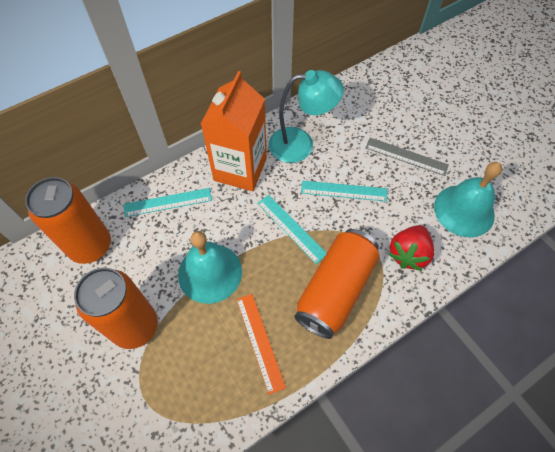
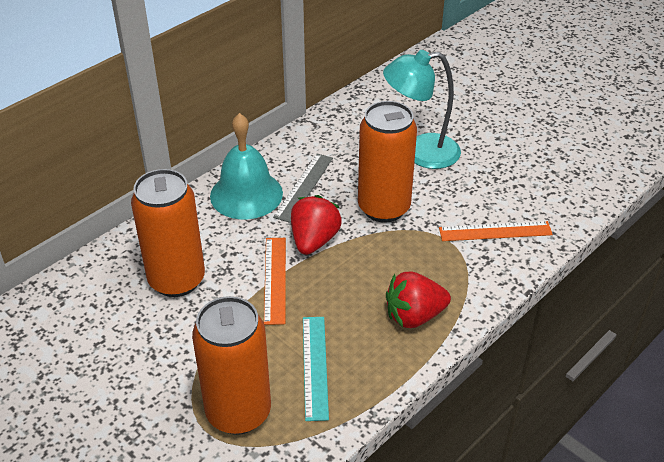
orange carton: 1 -> 0
orange ruler: 1 -> 2
red strawberry: 1 -> 2
turquoise bell: 2 -> 1
turquoise ruler: 3 -> 1

